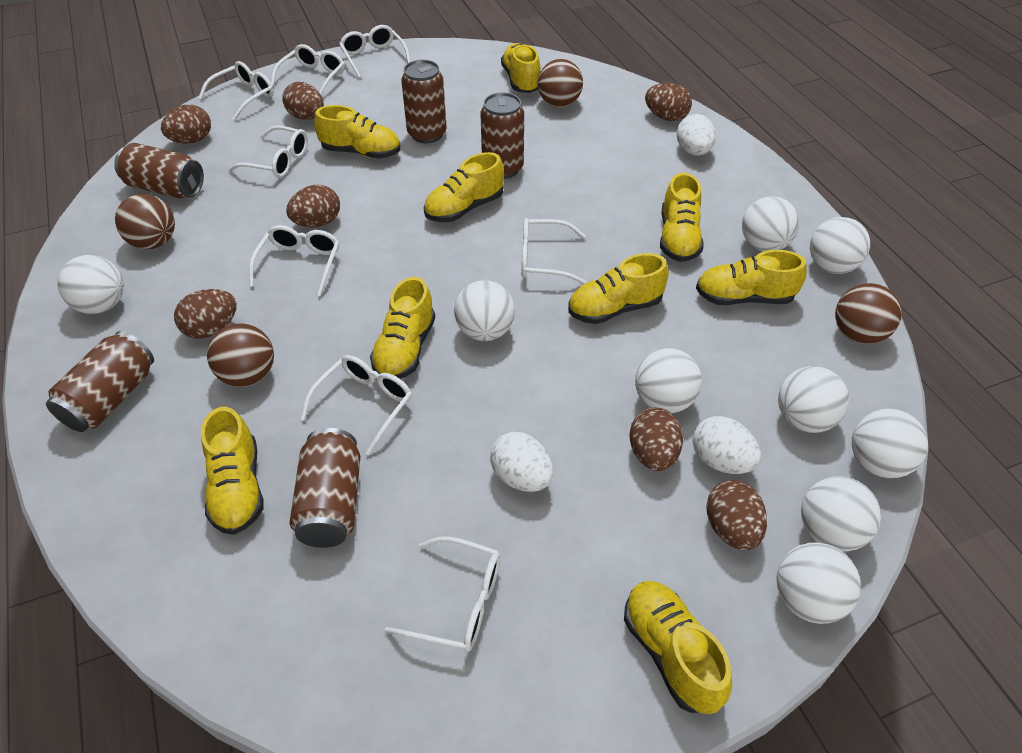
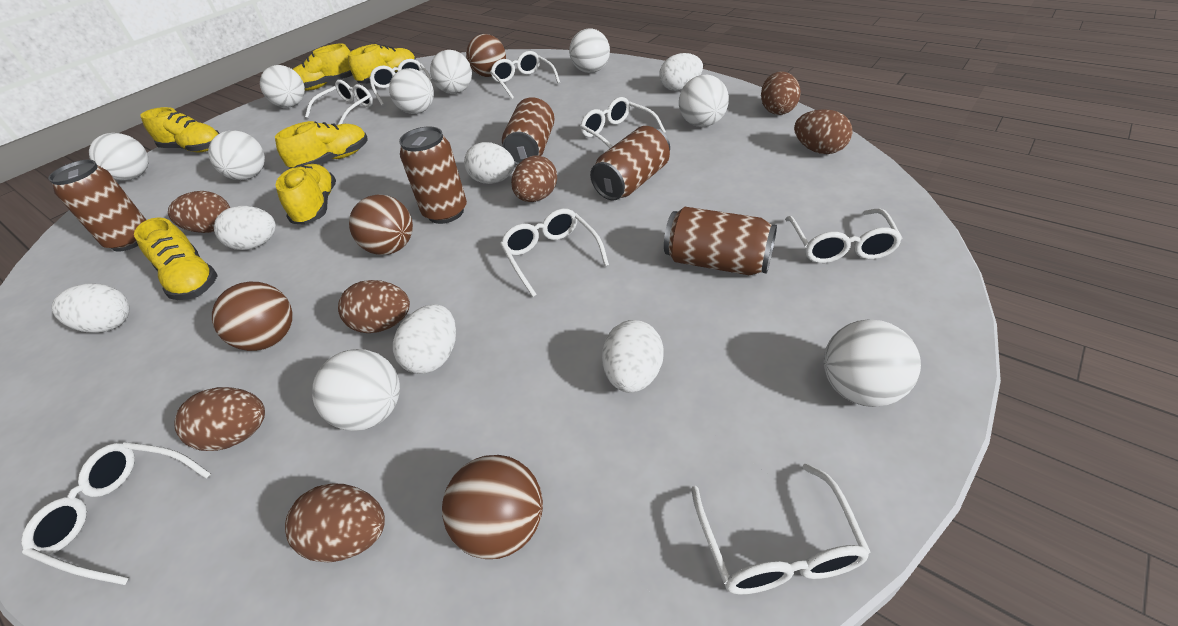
white egg: 3 -> 6
yellow shoe: 9 -> 6

